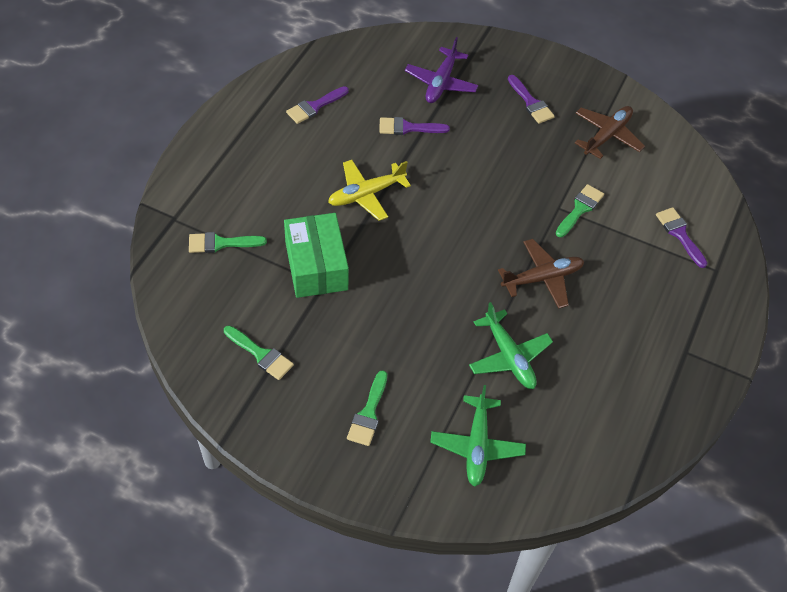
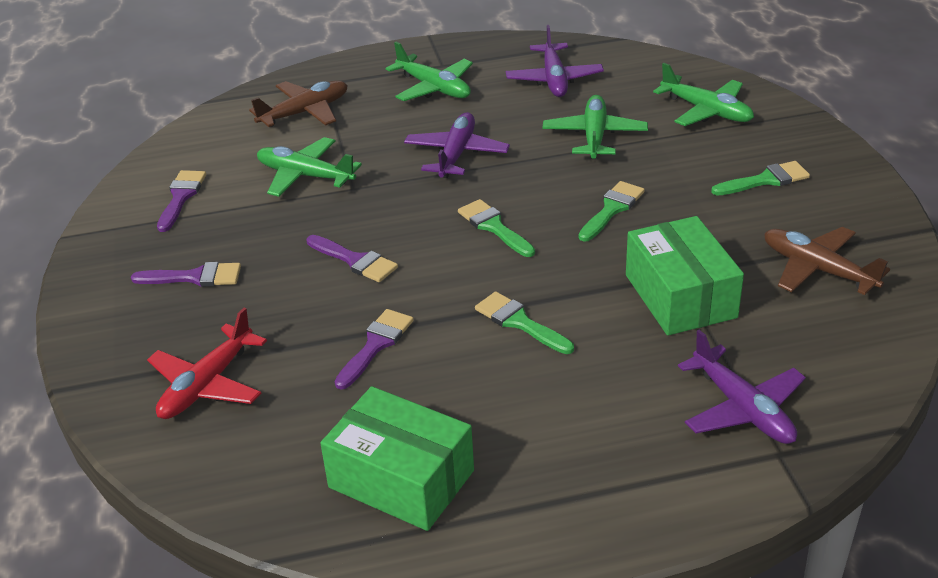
green box: 1 -> 2
green plane: 2 -> 4
purple plane: 1 -> 3
red plane: 0 -> 1
yellow plane: 1 -> 0

